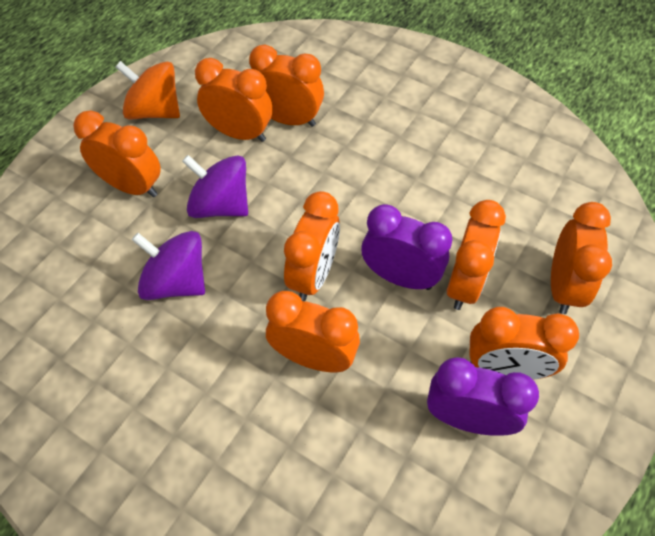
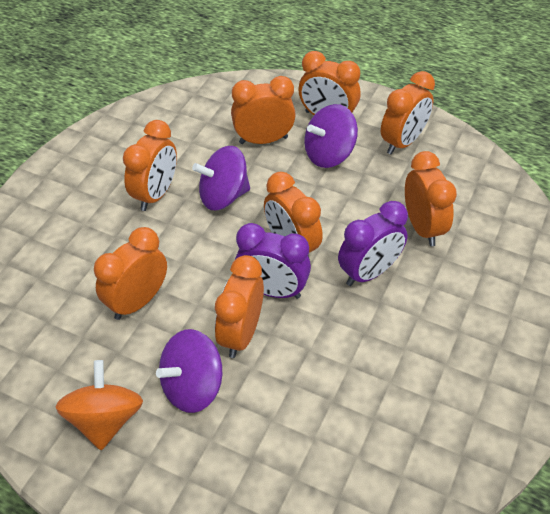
purple spinning top: 2 -> 3

